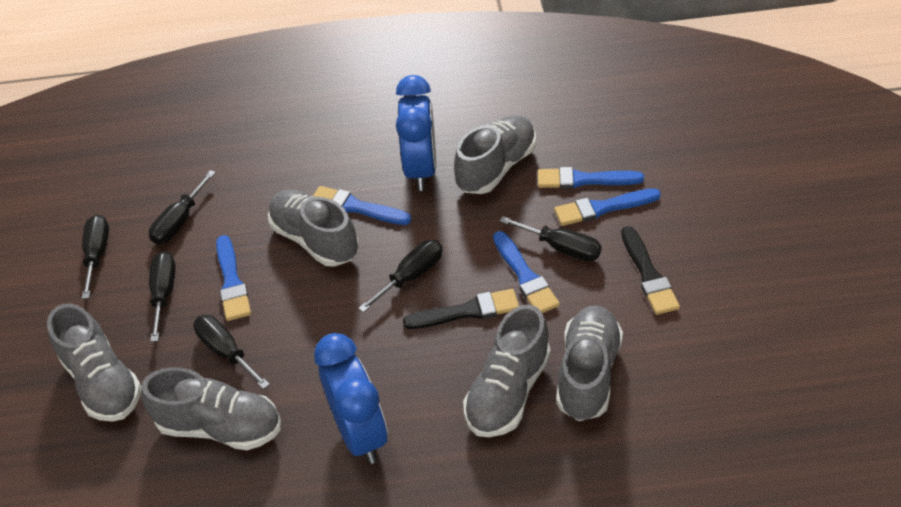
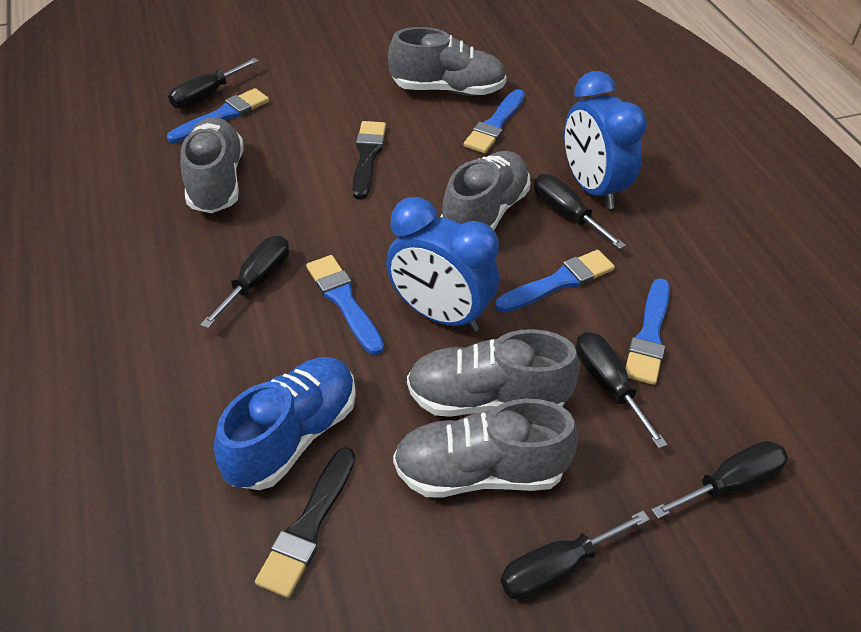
blue shoe: 0 -> 1
grey shoe: 6 -> 5

